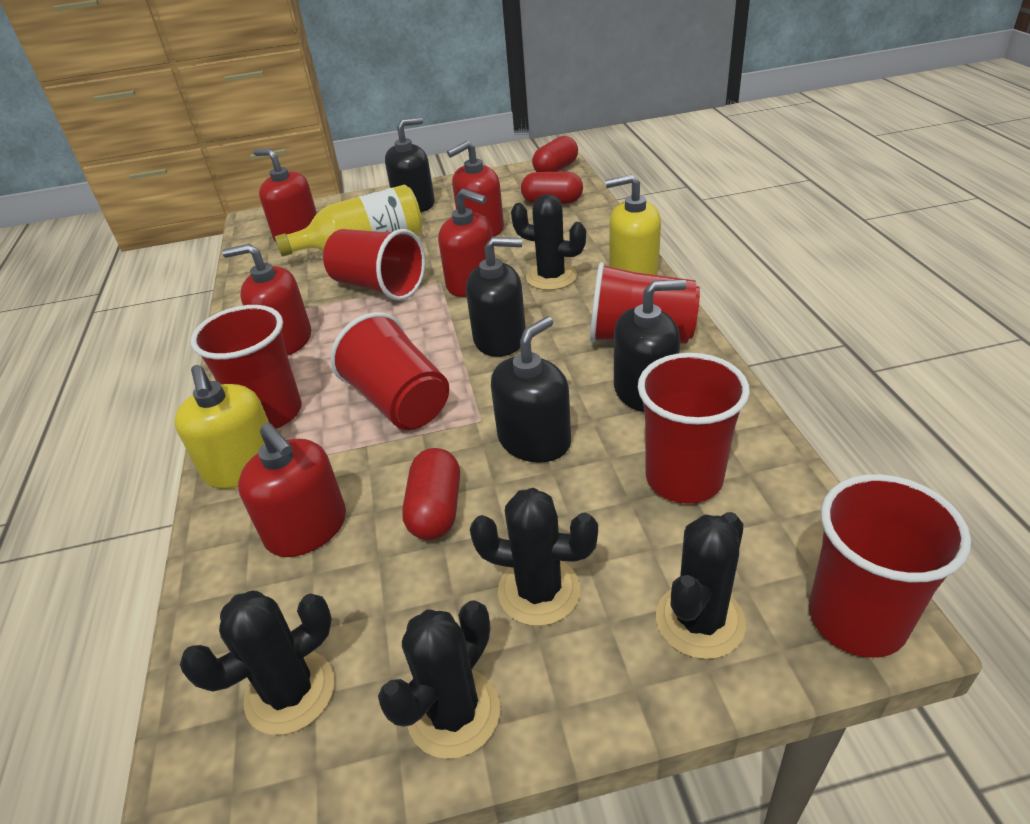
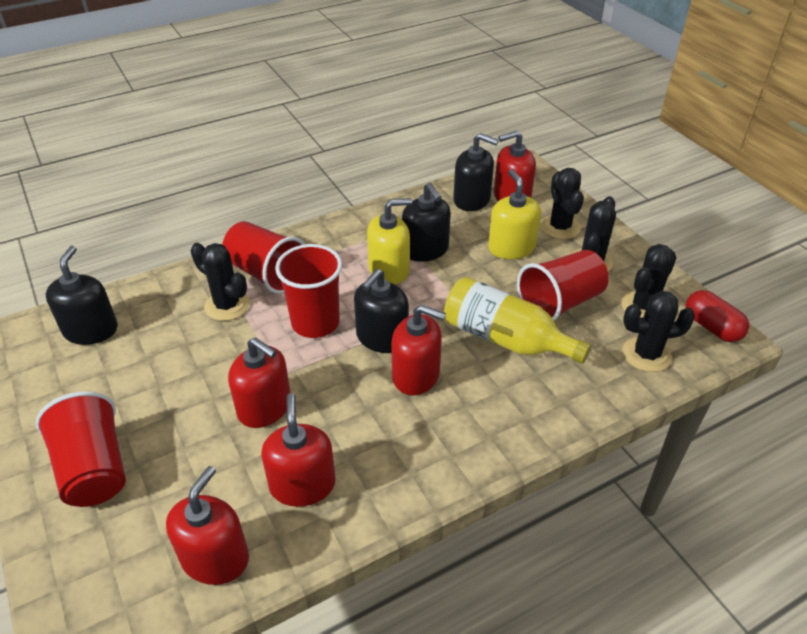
red capsule: 3 -> 1
red cup: 6 -> 4

